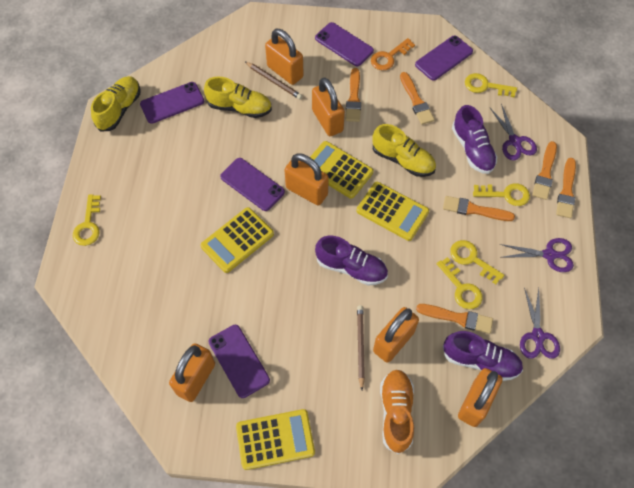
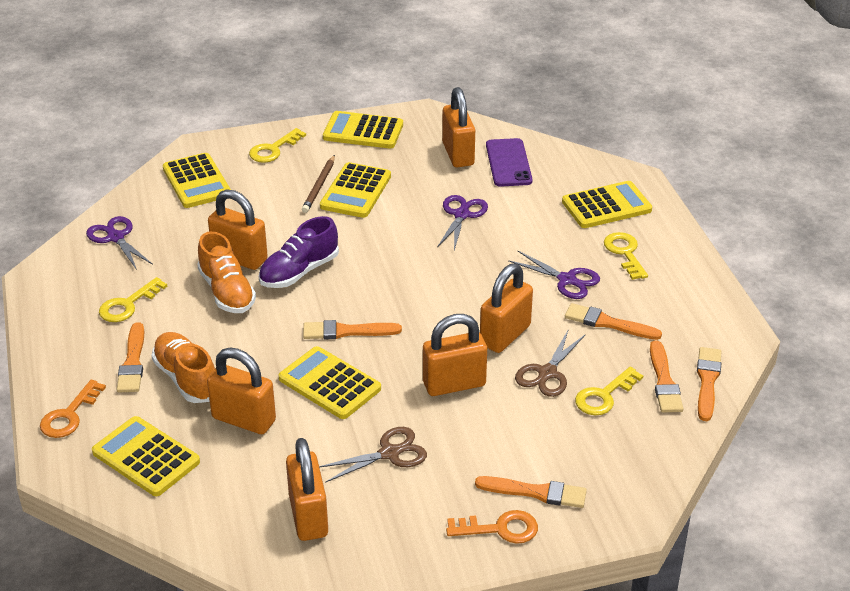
brown pencil: 2 -> 1
brown scissors: 0 -> 2
orange key: 1 -> 2
orange shoe: 1 -> 2
purple phone: 5 -> 1
purple shoe: 3 -> 1
yellow calculator: 4 -> 6
yellow key: 5 -> 4
yellow shoe: 3 -> 0

